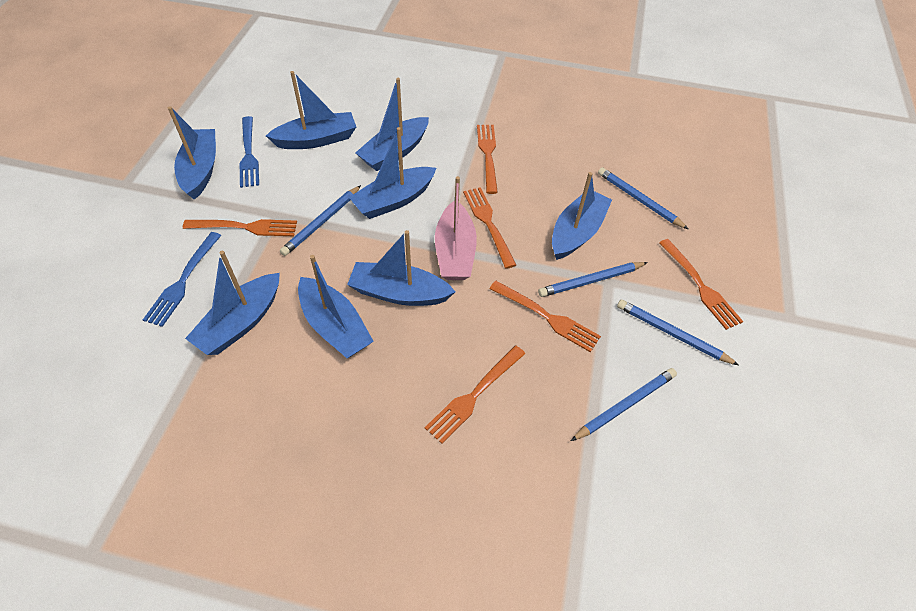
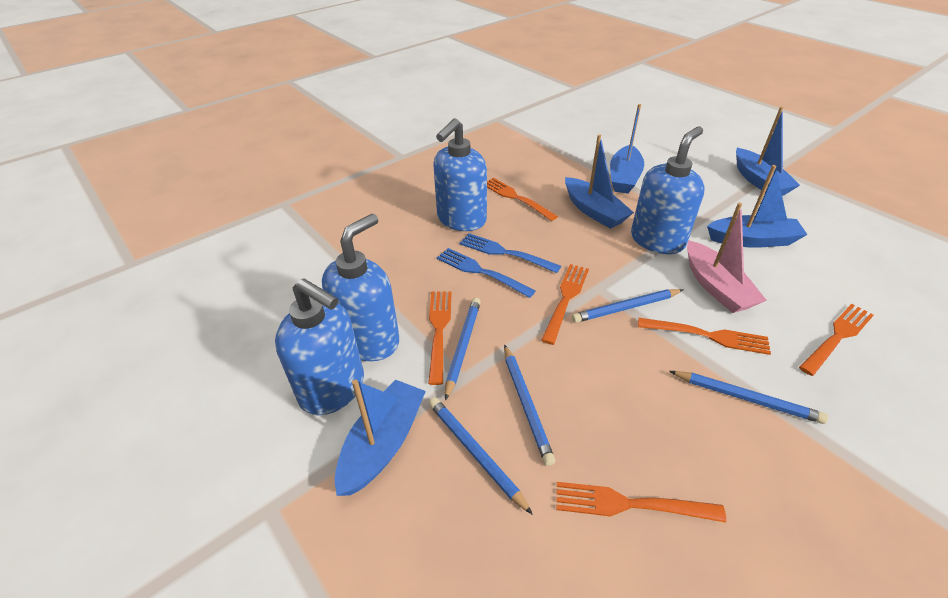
blue boat: 8 -> 5
blue soap dispenser: 0 -> 4

